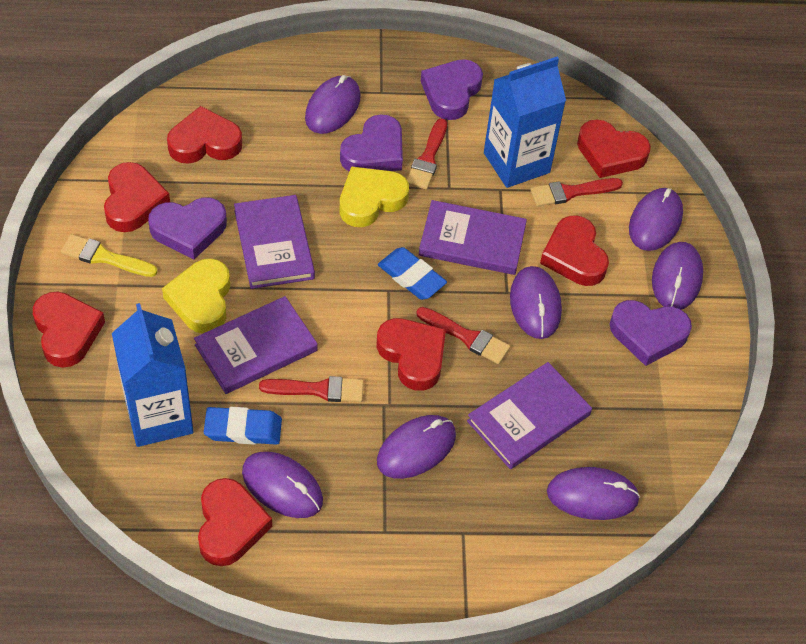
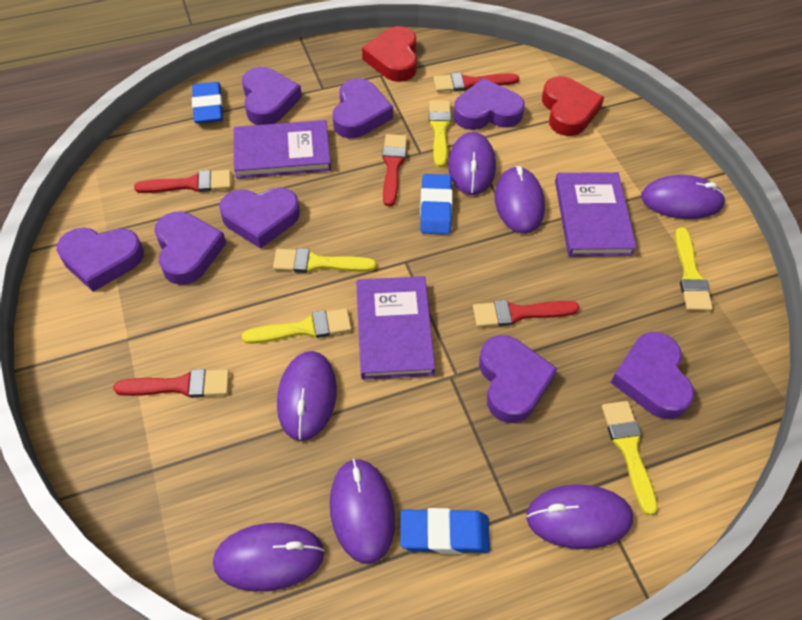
blue carton: 2 -> 0
blue eraser: 2 -> 3
purple book: 4 -> 3
purple heart: 4 -> 8
red brush: 4 -> 5
red heart: 7 -> 2
yellow brush: 1 -> 5
yellow heart: 2 -> 0

